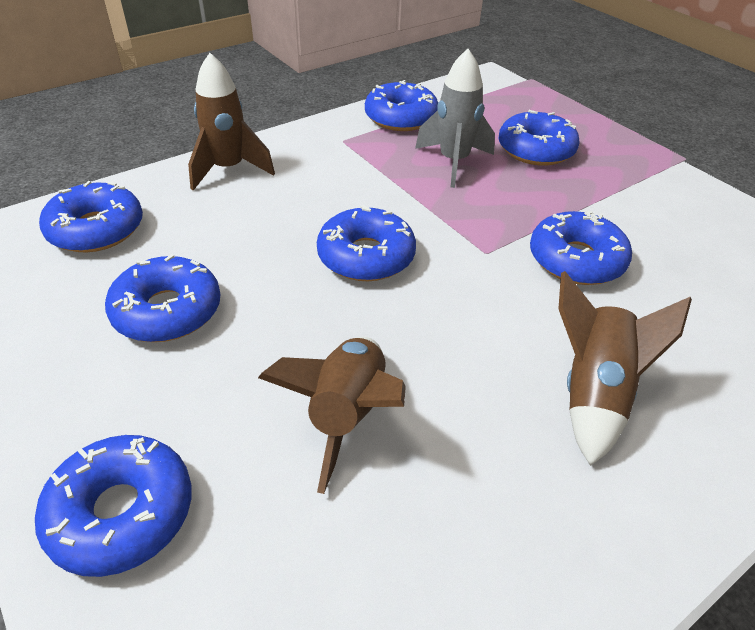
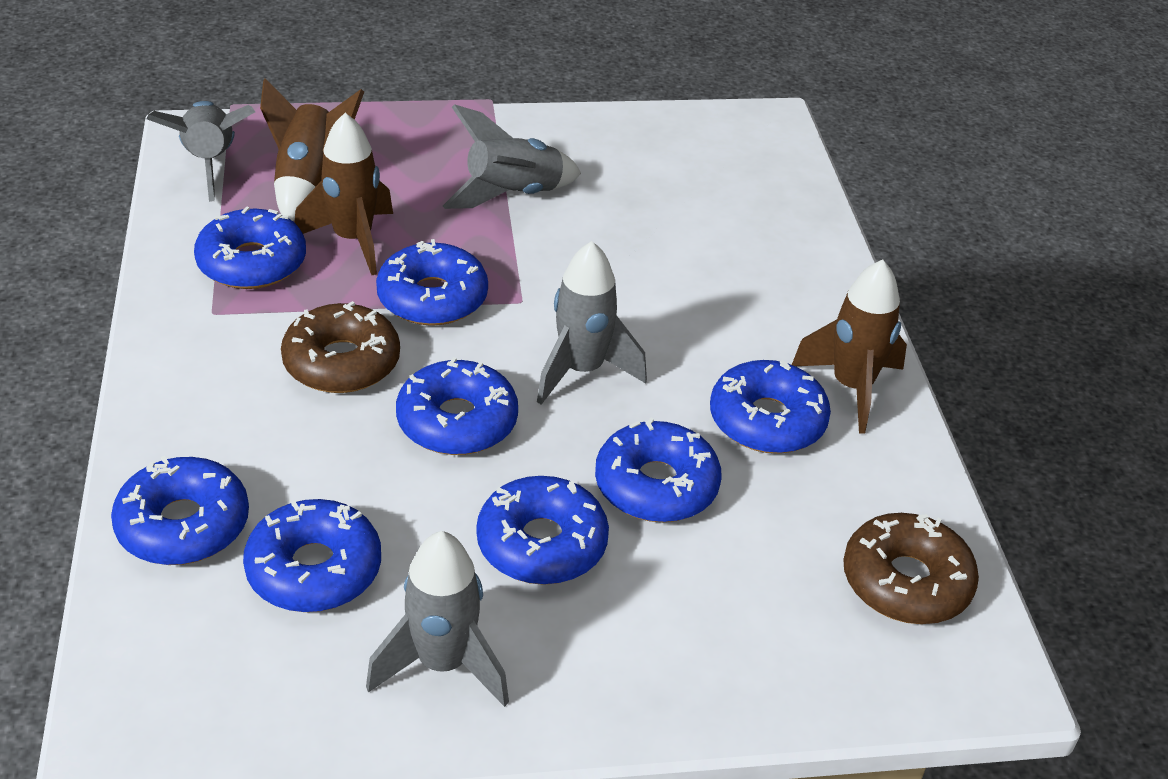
blue donut: 7 -> 8
brown donut: 0 -> 2
grey rocket: 1 -> 4

